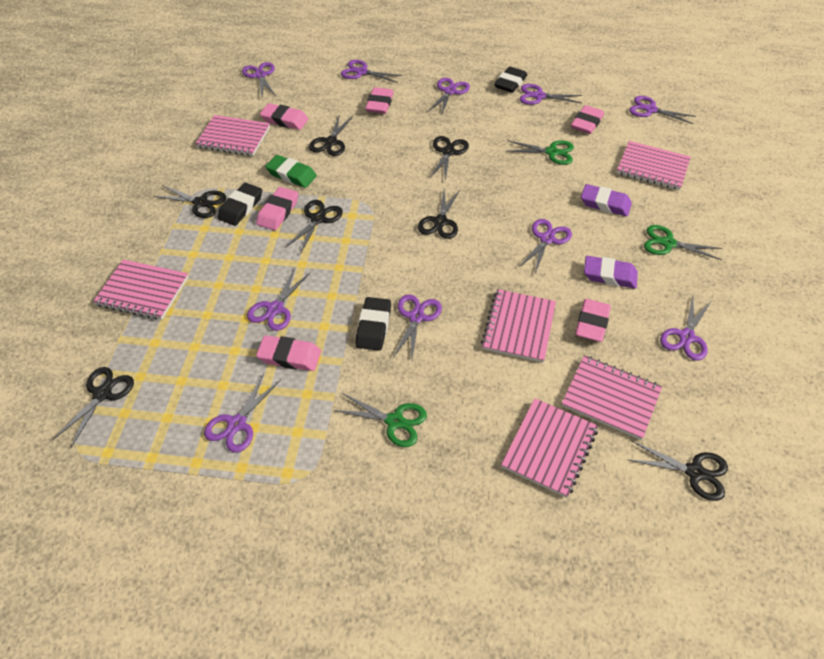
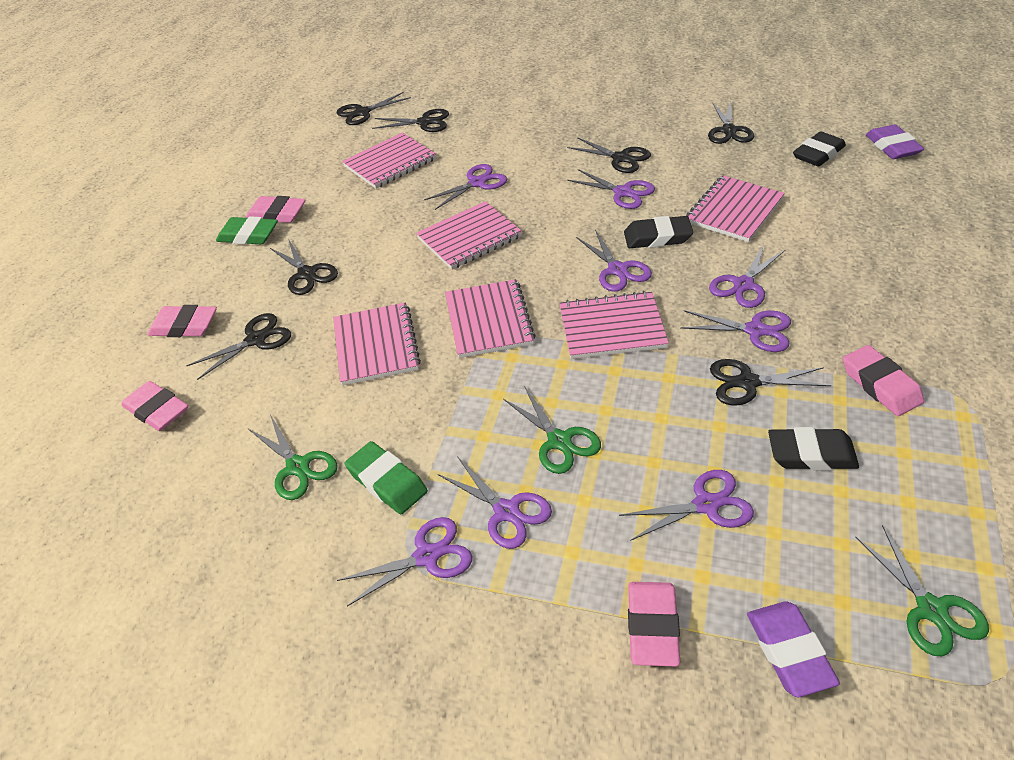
green eraser: 1 -> 2
pink eraser: 6 -> 5
purple scissors: 10 -> 8

